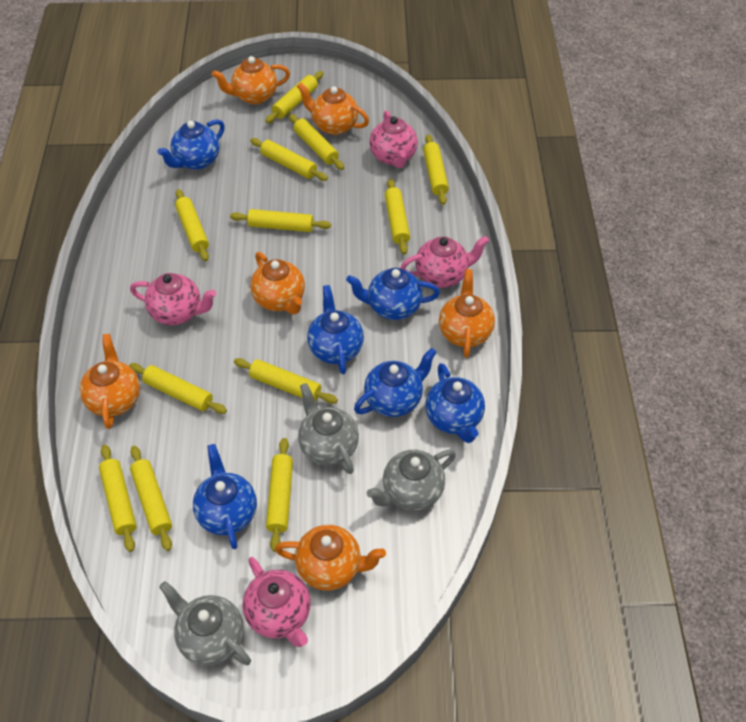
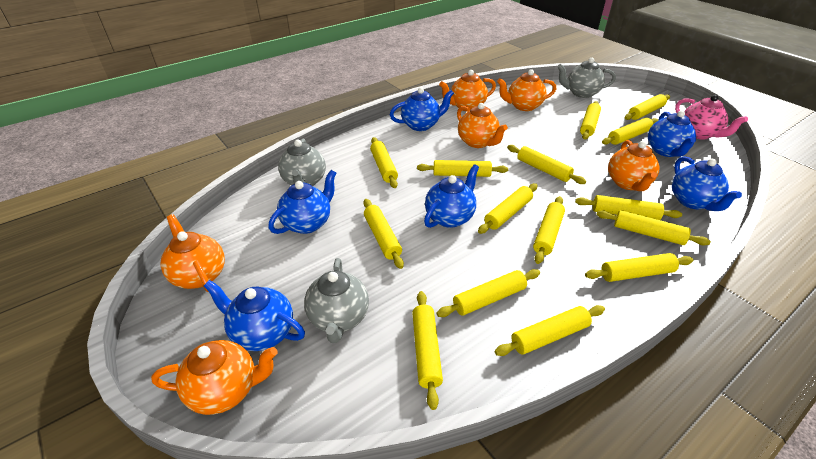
pink teapot: 4 -> 1
yellow rolling pin: 12 -> 15

